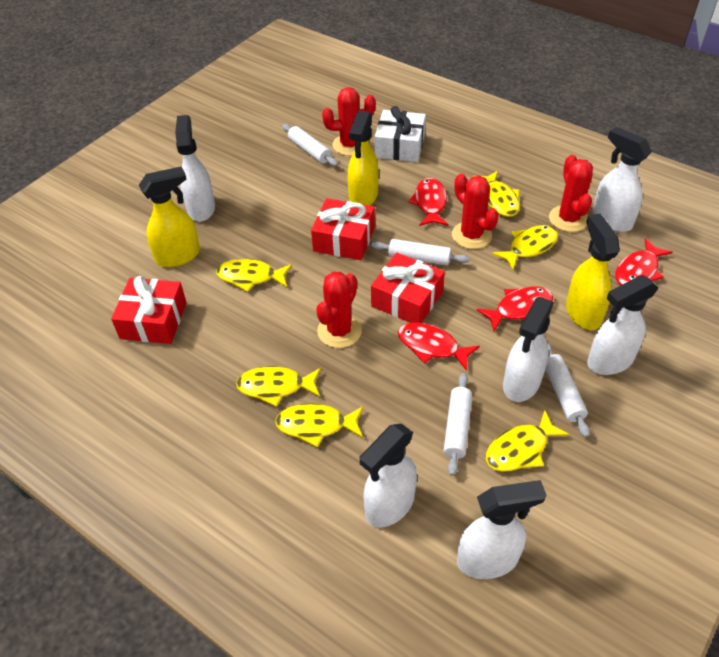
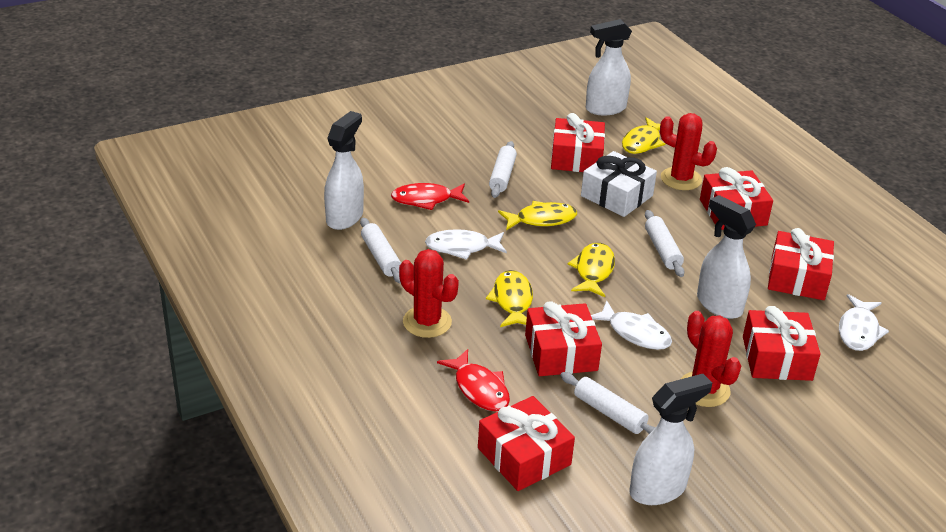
red cactus: 4 -> 3
red fish: 4 -> 2
red gift: 3 -> 6
white fish: 0 -> 3
white spray bottle: 6 -> 4
yellow fish: 6 -> 4
yellow spray bottle: 3 -> 0

